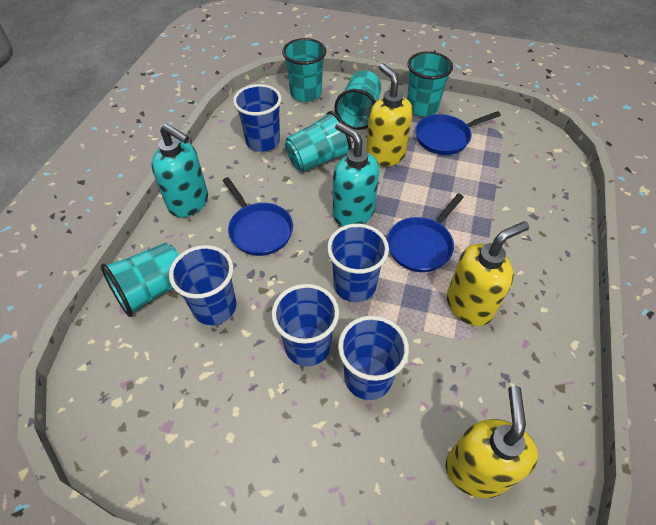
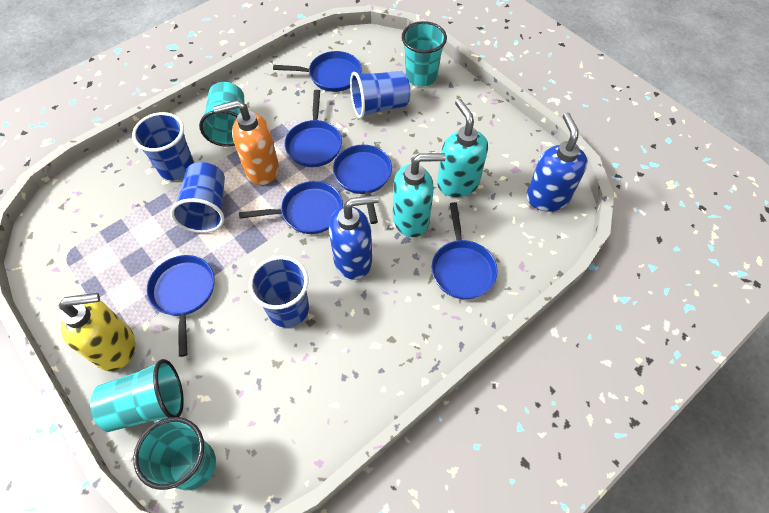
blue cup: 5 -> 4
blue pan: 3 -> 6
blue soap dispenser: 0 -> 2
orange soap dispenser: 0 -> 1
turquoise cup: 5 -> 4
yellow soap dispenser: 3 -> 1

